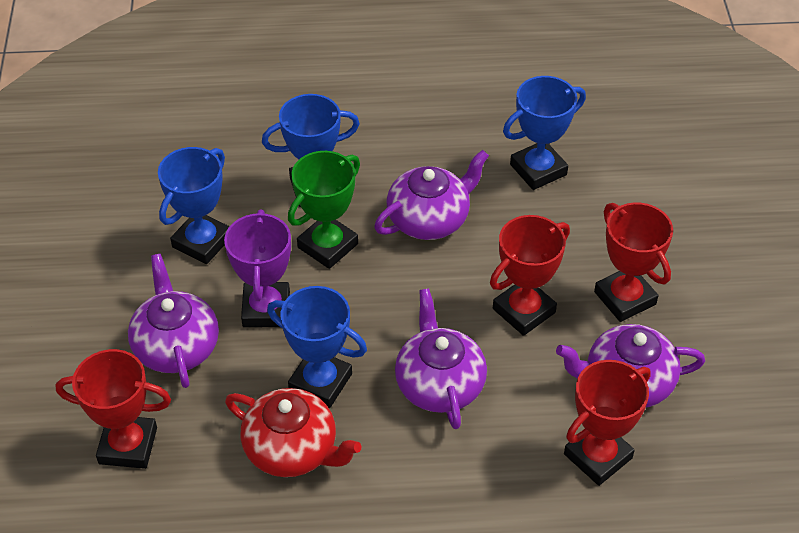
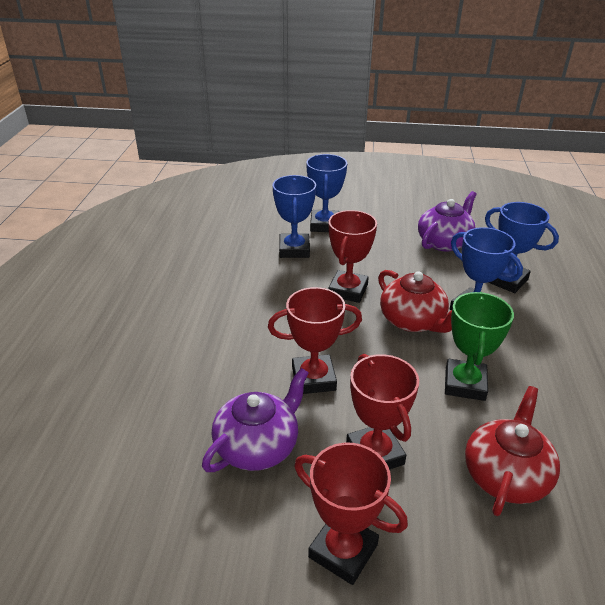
purple teapot: 4 -> 2
purple trophy: 1 -> 0
red teapot: 1 -> 2

